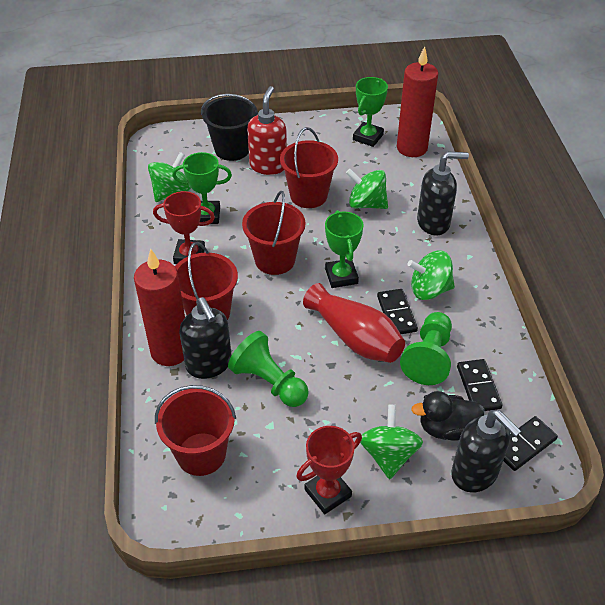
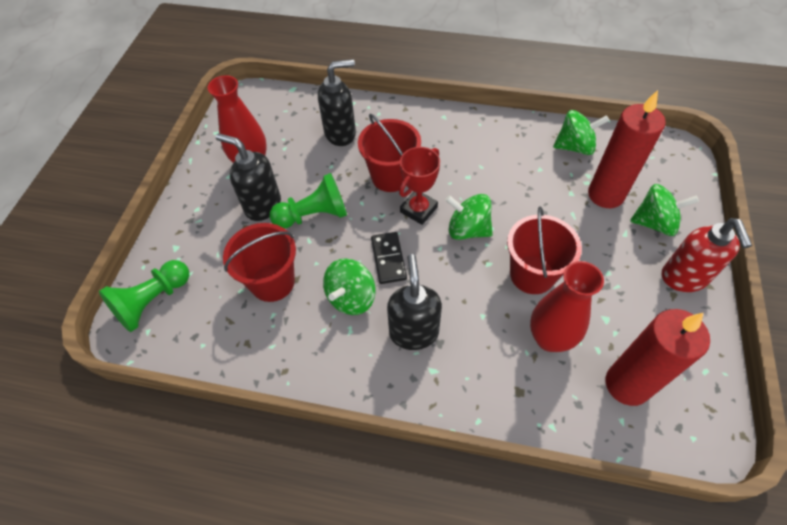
black bucket: 1 -> 0
black domino: 3 -> 1
black duck: 1 -> 0
green trophy: 3 -> 0
red bucket: 4 -> 3
red trophy: 2 -> 1
red vase: 1 -> 2

